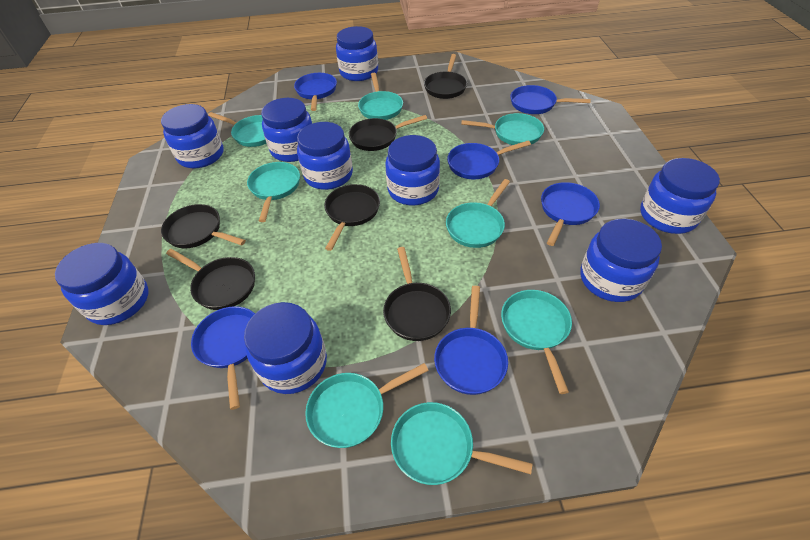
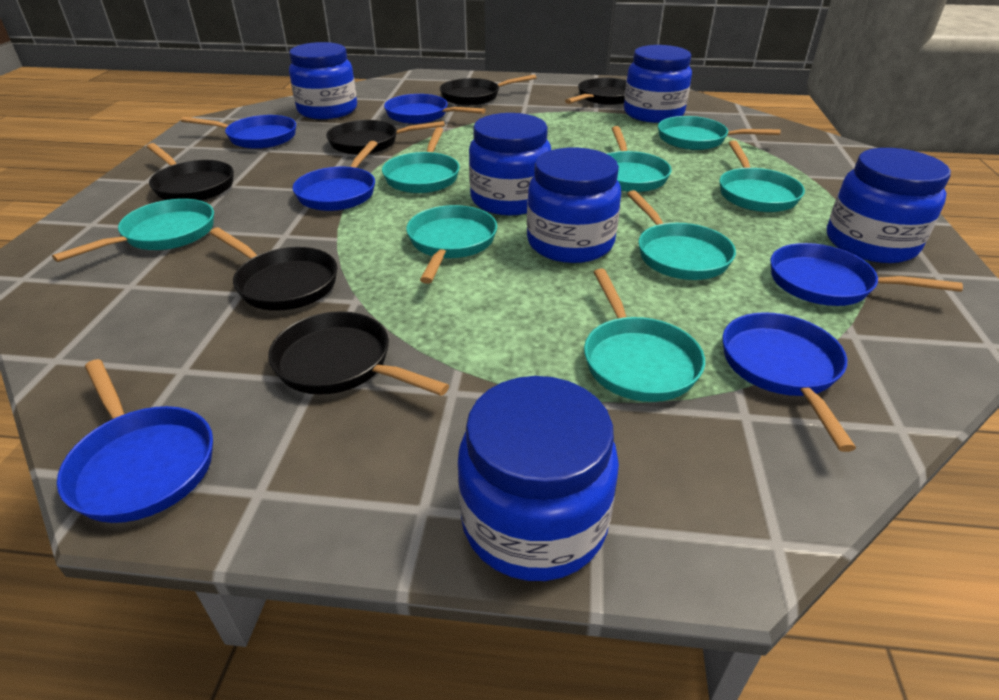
blue jar: 9 -> 6

